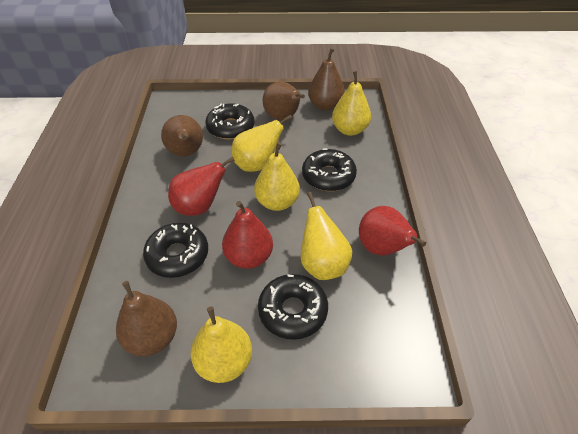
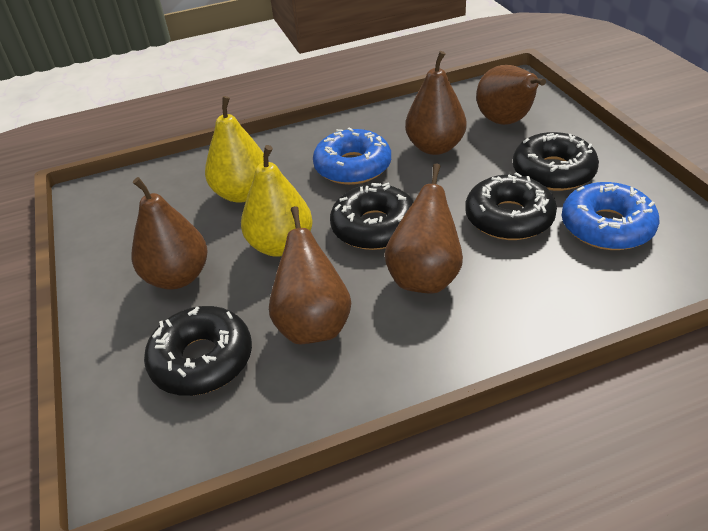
blue donut: 0 -> 2
brown pear: 4 -> 5
red pear: 3 -> 0
yellow pear: 5 -> 2

